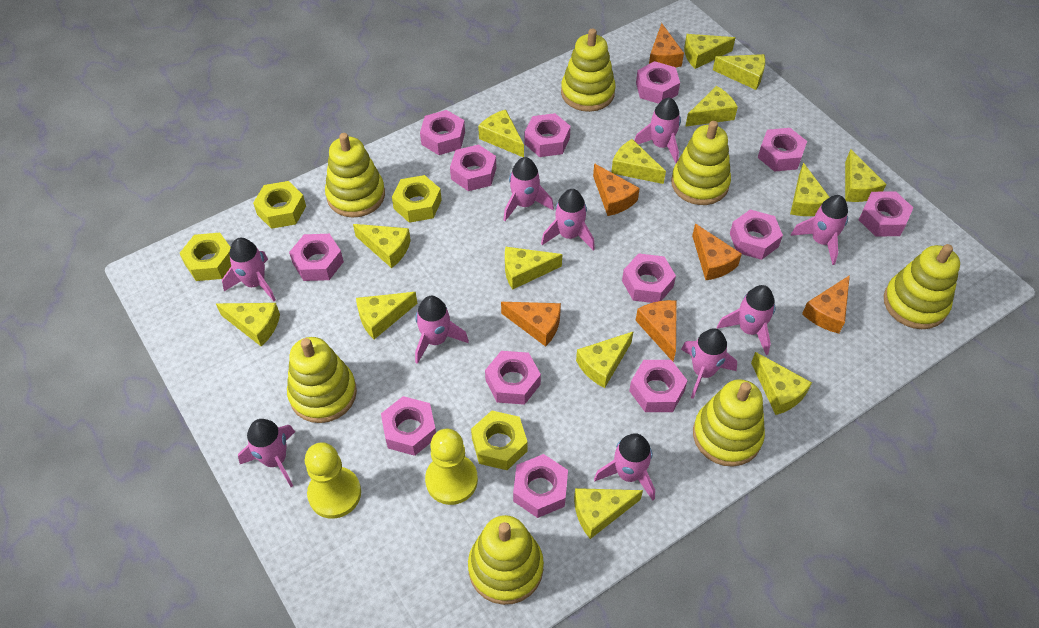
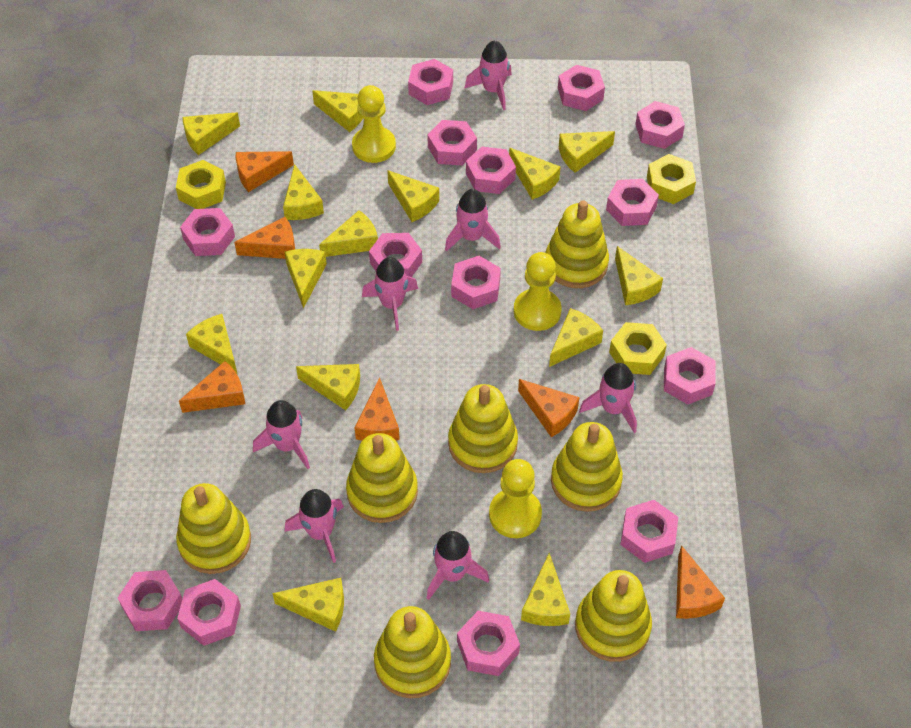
pink nut: 13 -> 14
pink rocket: 10 -> 7
yellow nut: 4 -> 3
yellow pawn: 2 -> 3

